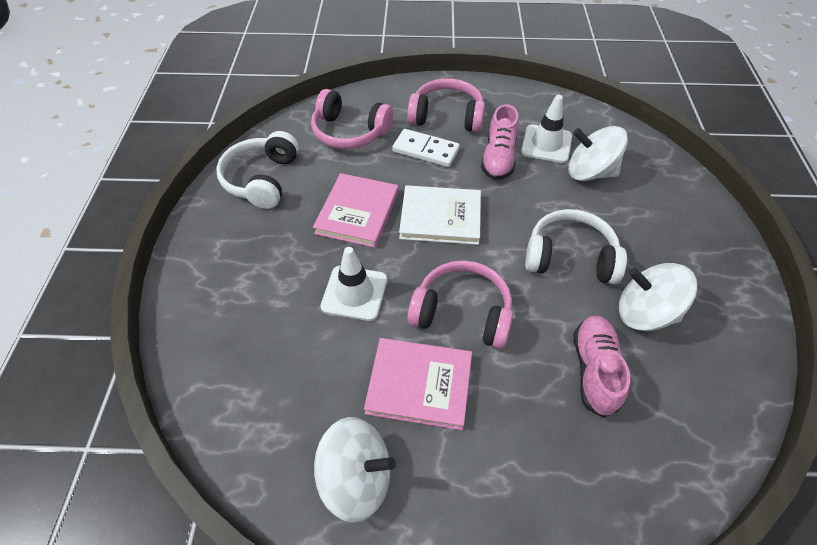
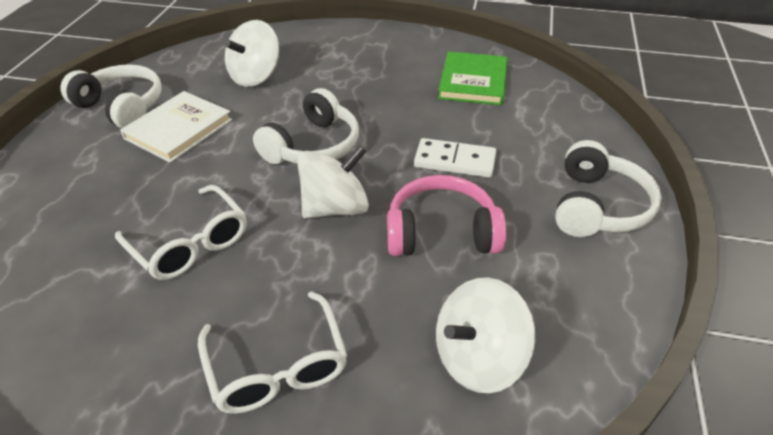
green book: 0 -> 1
pink book: 2 -> 0
pink headphones: 3 -> 1
pink shoe: 2 -> 0
white glasses: 0 -> 2
white headphones: 2 -> 3
white traffic cone: 2 -> 0

